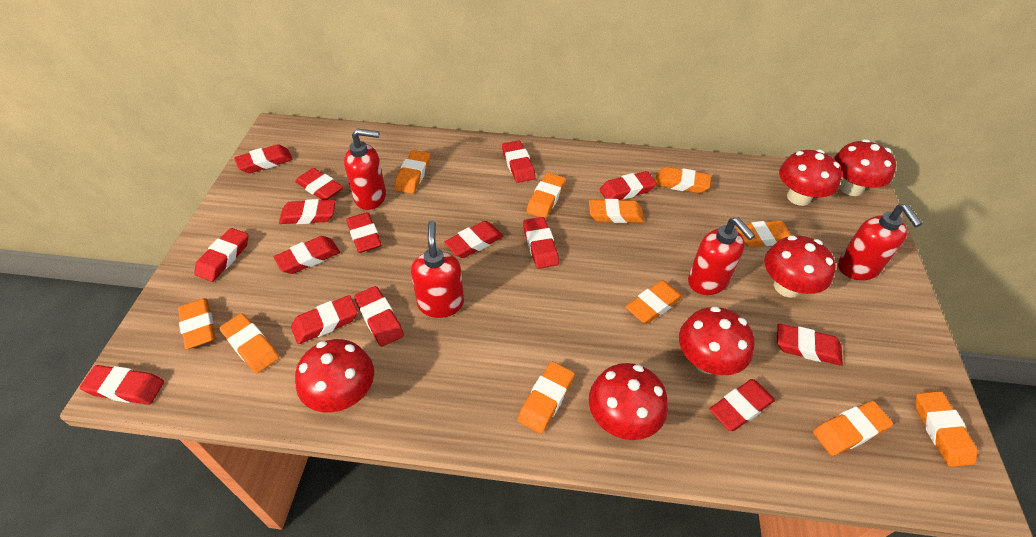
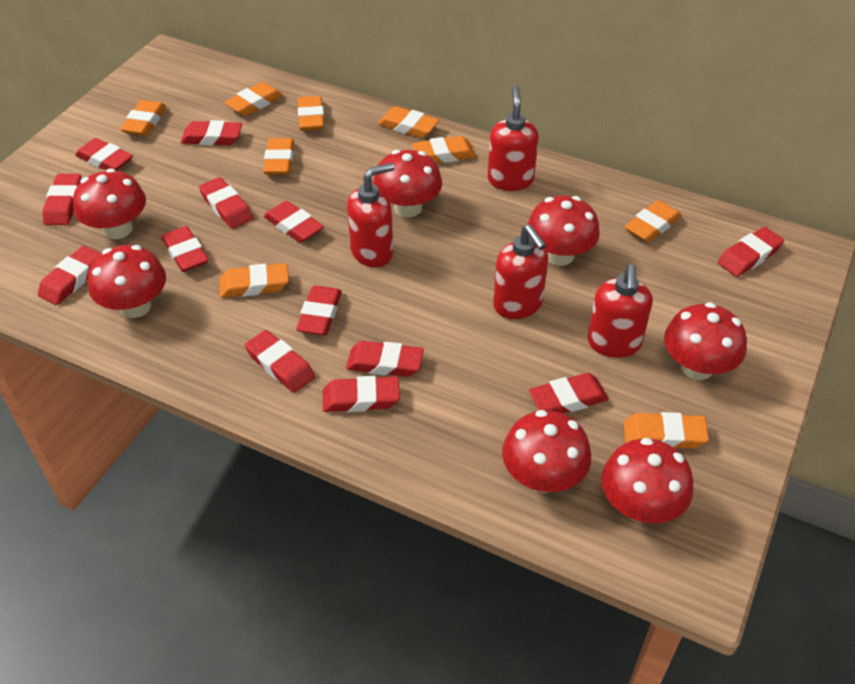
orange eraser: 11 -> 9
red eraser: 15 -> 13
red mushroom: 6 -> 7

